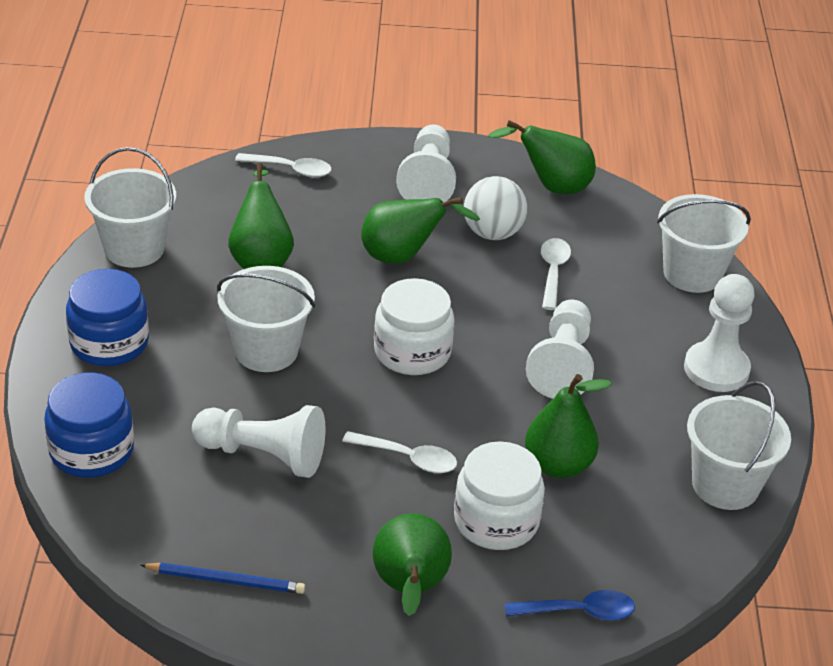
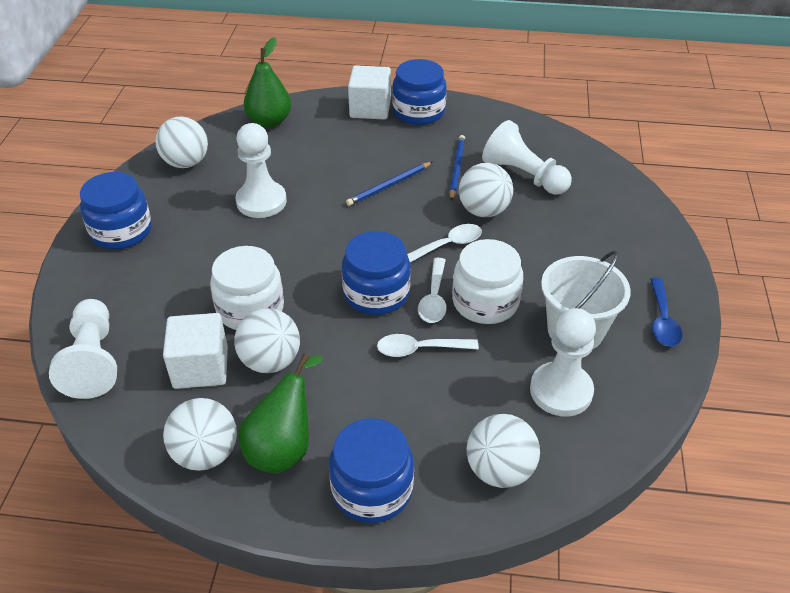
blue jar: 2 -> 4
blue pencil: 1 -> 2
green pear: 5 -> 2
white ball: 1 -> 5
white bucket: 4 -> 1
white cube: 0 -> 2

